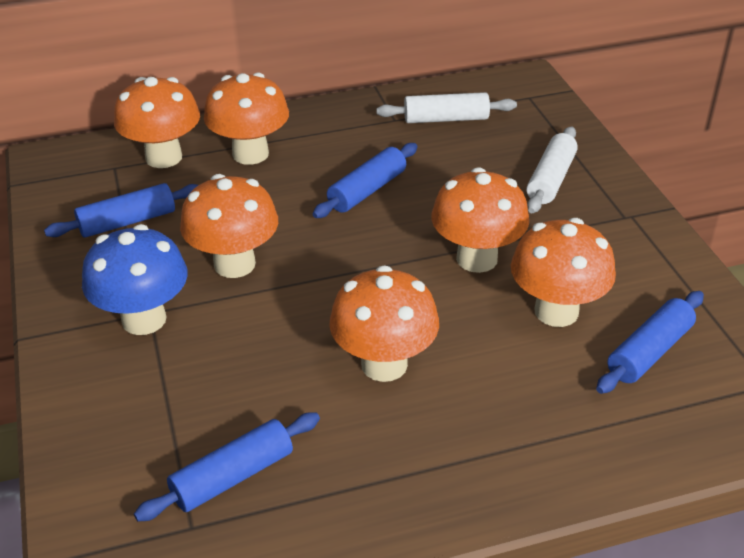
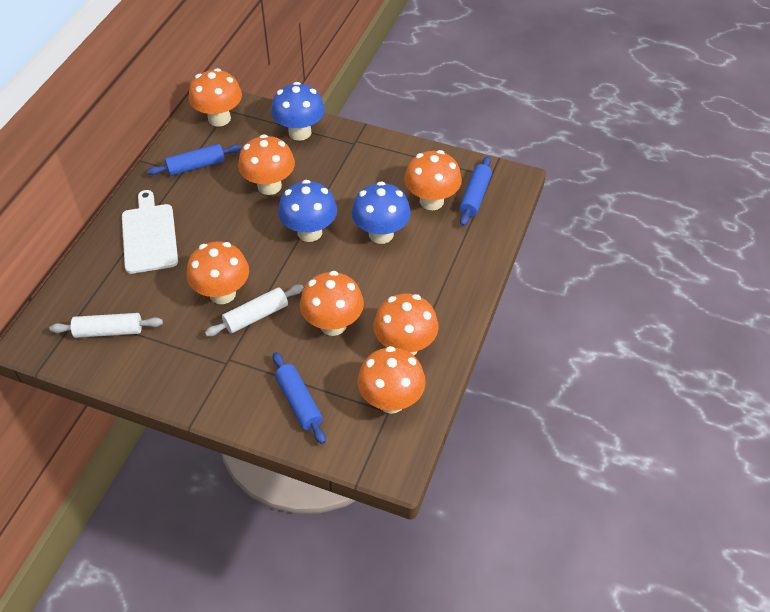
blue mushroom: 1 -> 3
blue rolling pin: 4 -> 3
orange mushroom: 6 -> 7
white cutting board: 0 -> 1

